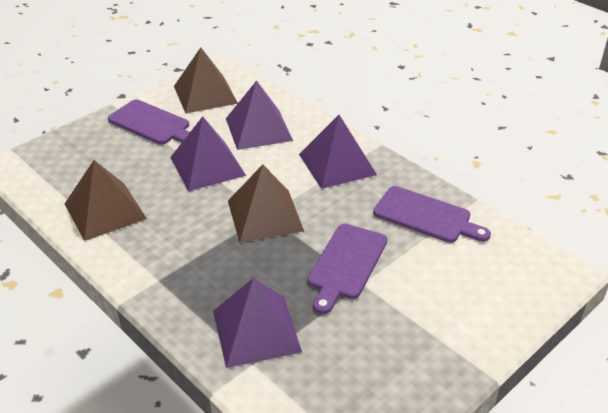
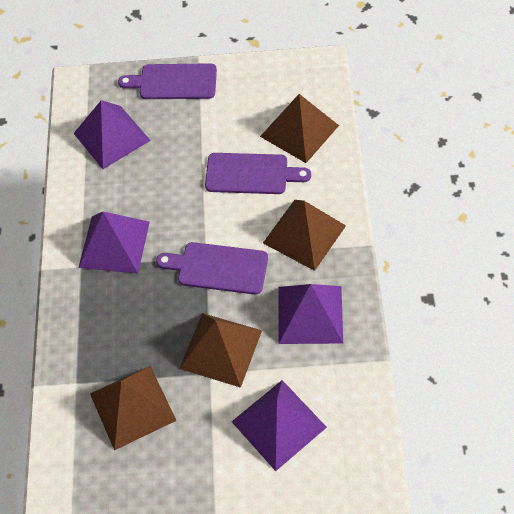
brown pyramid: 3 -> 4

